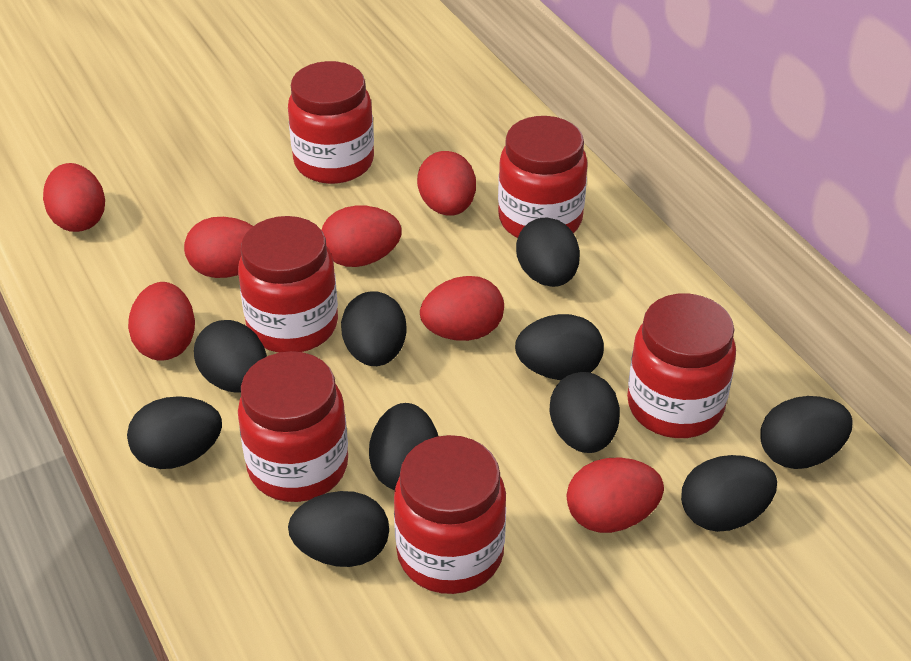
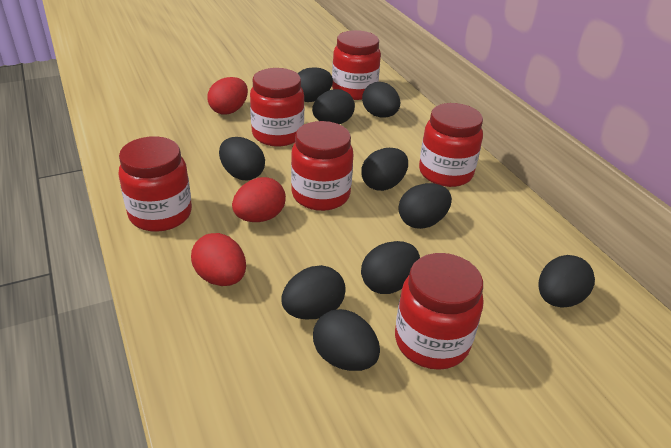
red egg: 7 -> 3

